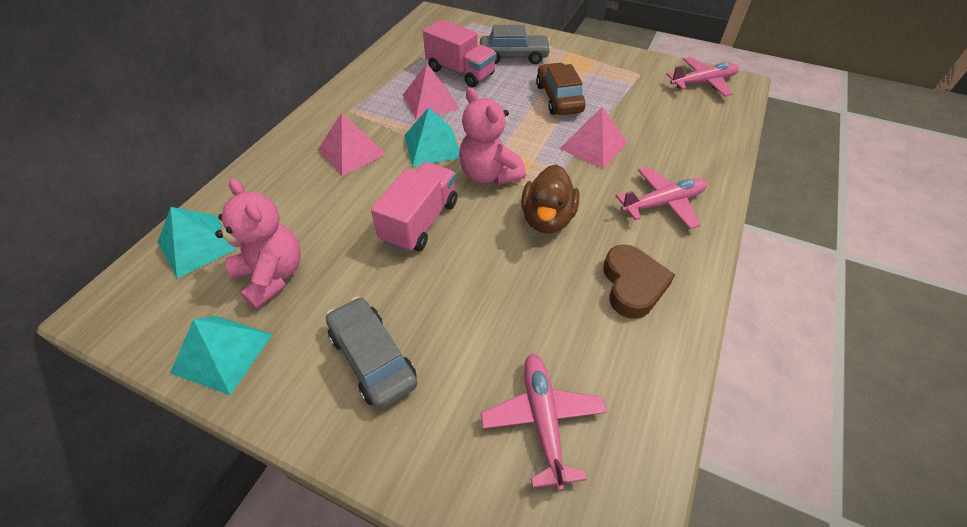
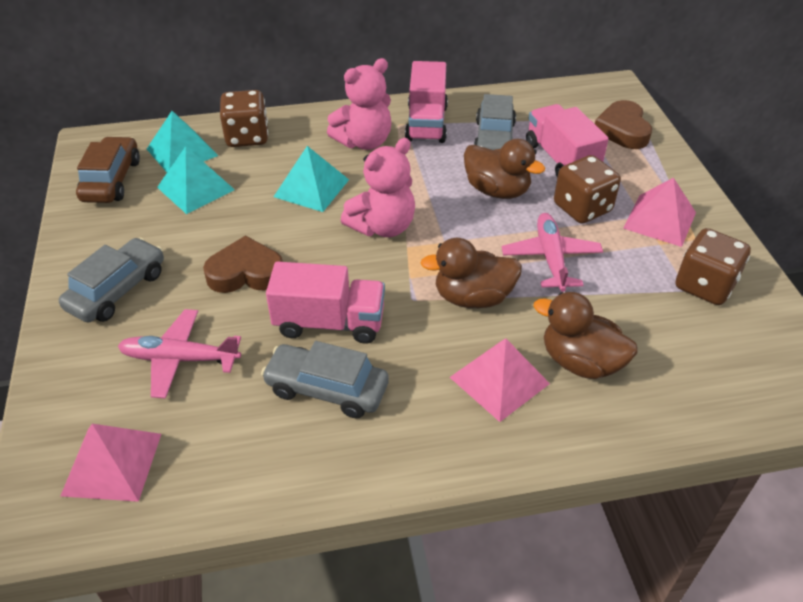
brown dice: 0 -> 3
brown duck: 1 -> 3
brown heart: 1 -> 2
grey car: 2 -> 3
pink plane: 3 -> 2
pink truck: 2 -> 3

